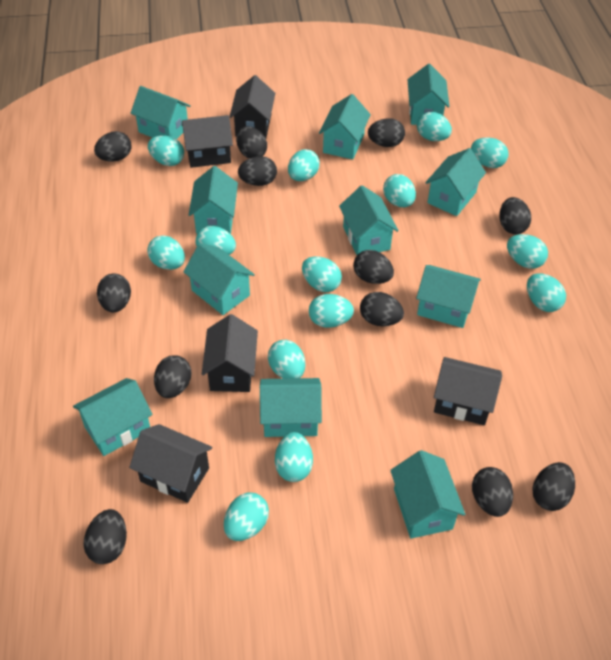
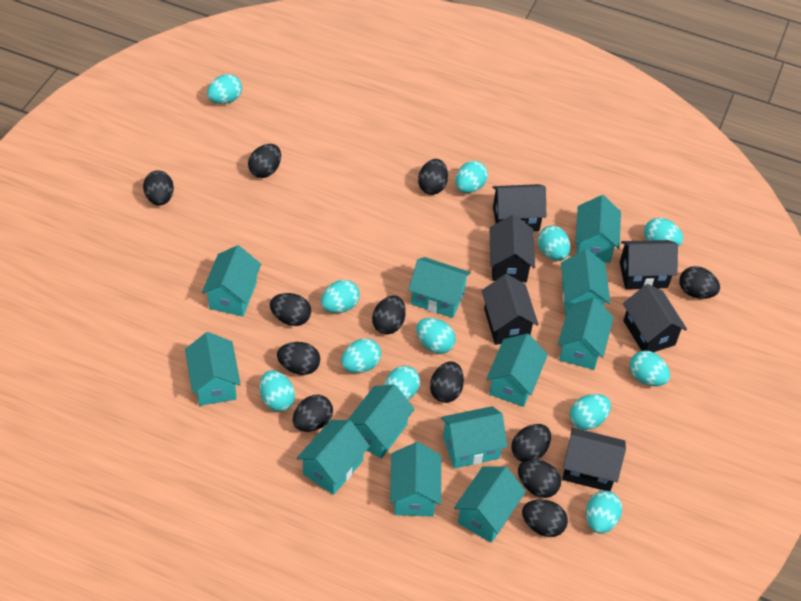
black house: 5 -> 6
turquoise egg: 14 -> 12
turquoise house: 11 -> 12

